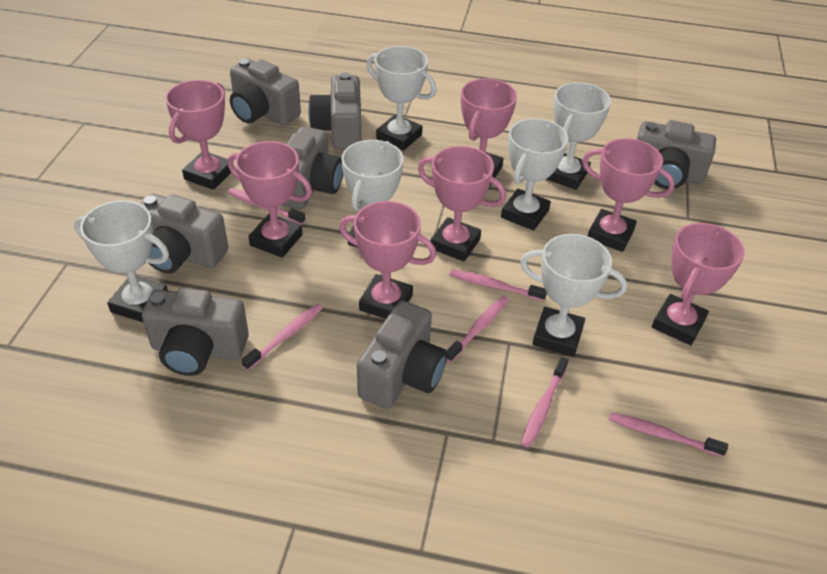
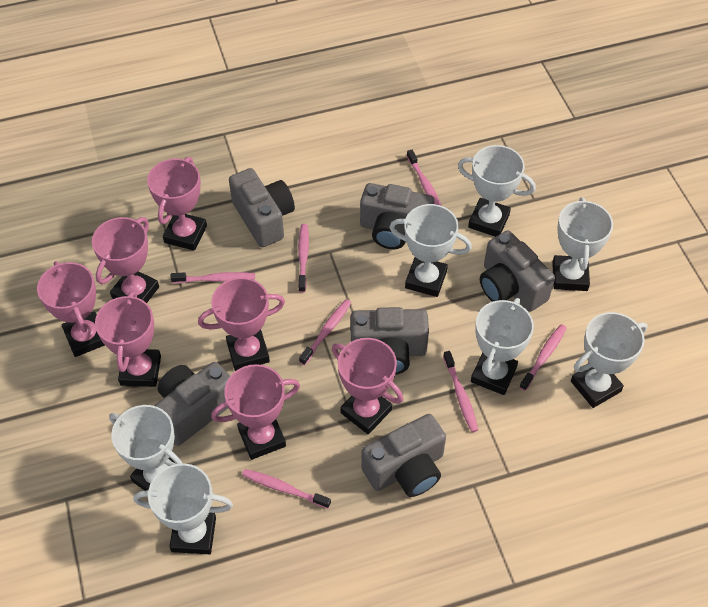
grey camera: 7 -> 6
pink toothbrush: 6 -> 7
white trophy: 6 -> 7

